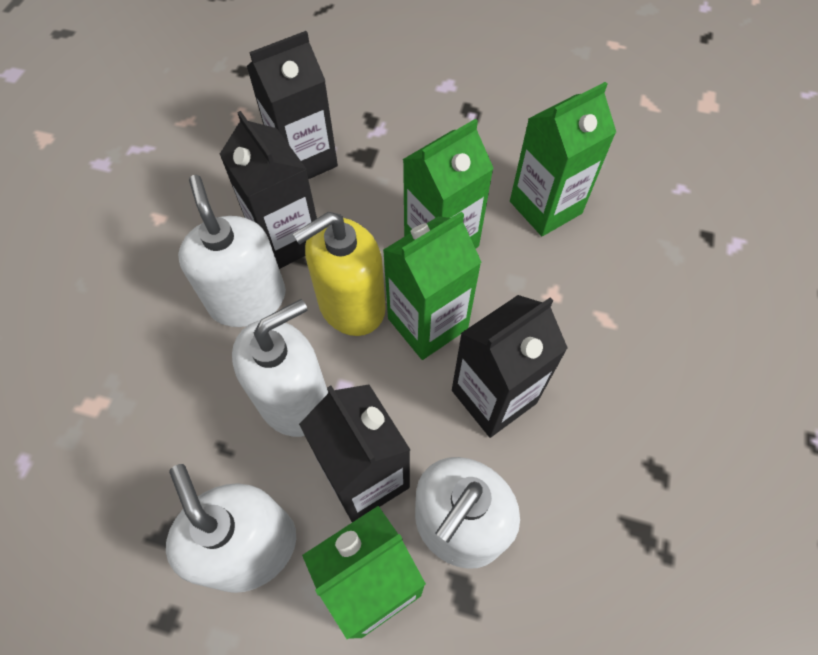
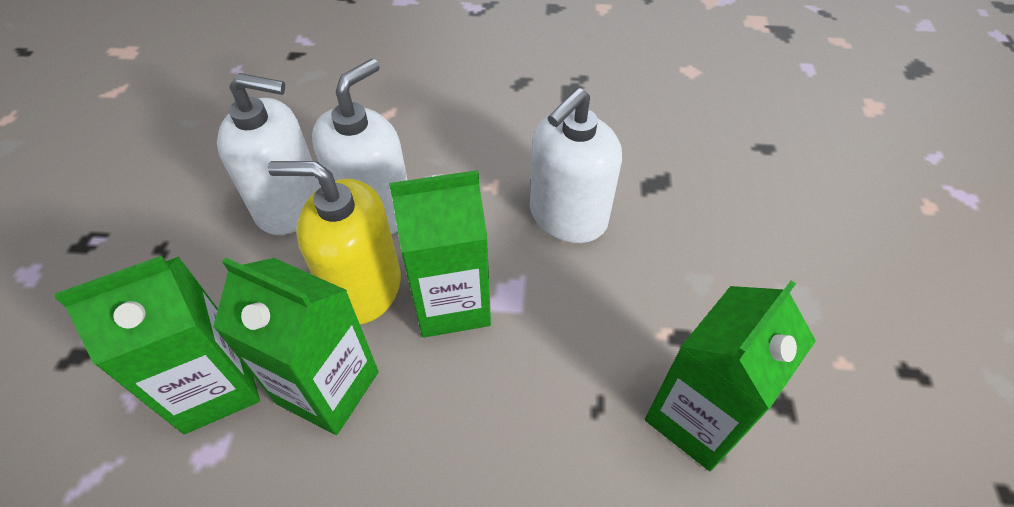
black carton: 4 -> 0
white soap dispenser: 4 -> 3

